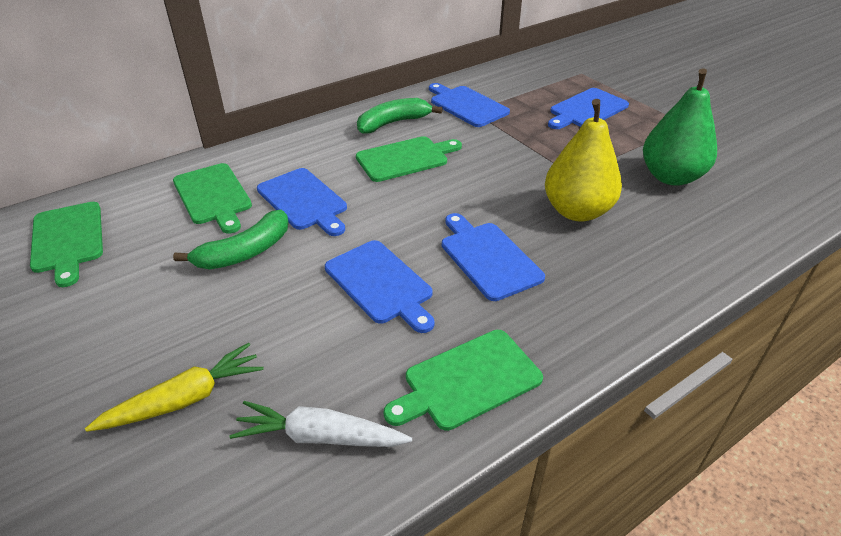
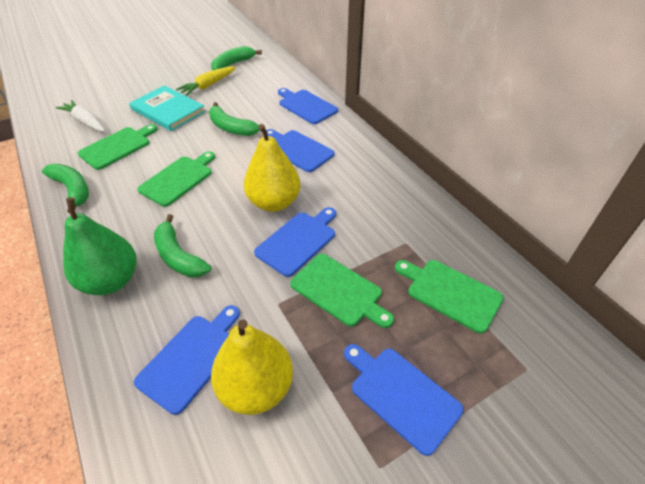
green banana: 2 -> 4
turquoise book: 0 -> 1
yellow pear: 1 -> 2

